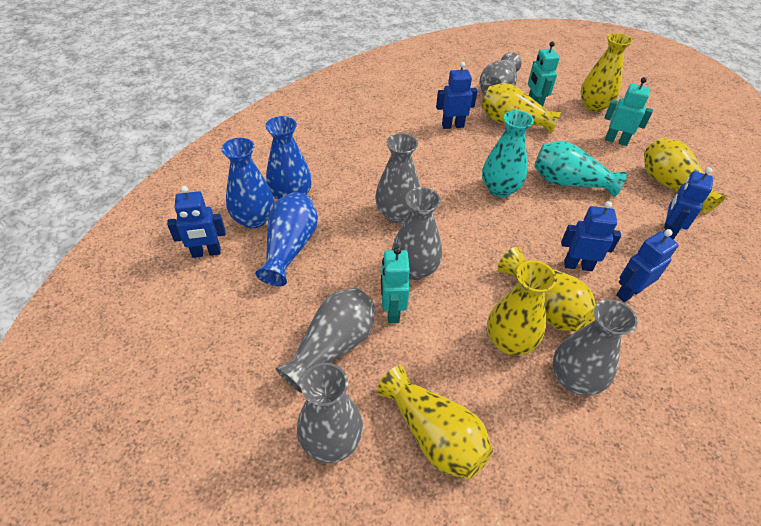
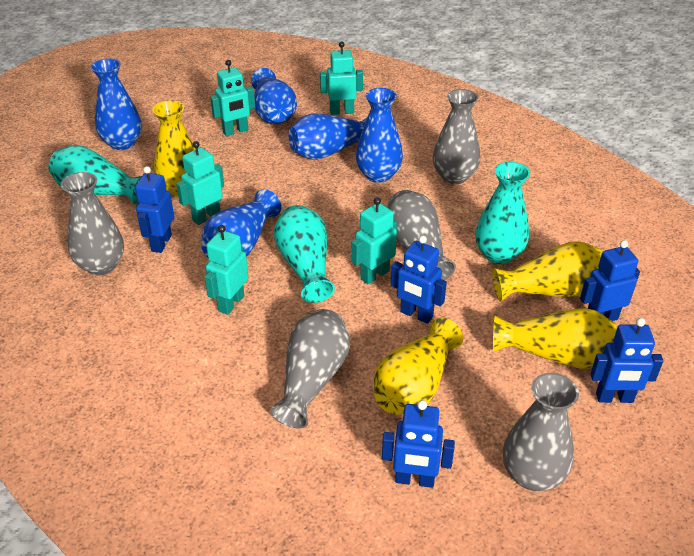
blue vase: 3 -> 5
grey vase: 6 -> 5
turquoise robot: 3 -> 5
turquoise vase: 2 -> 3
yellow vase: 6 -> 4

